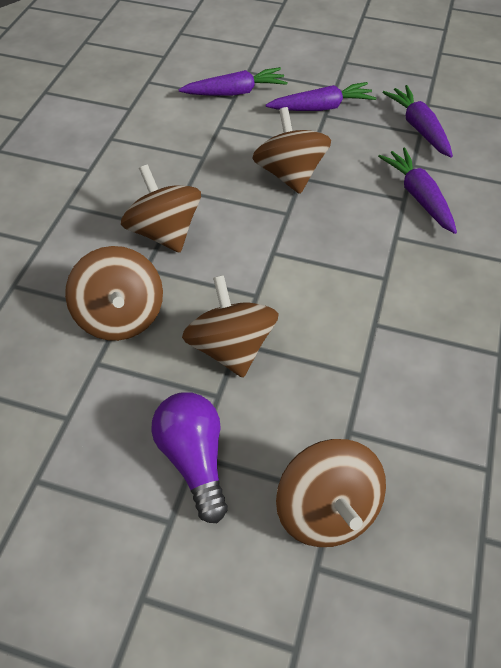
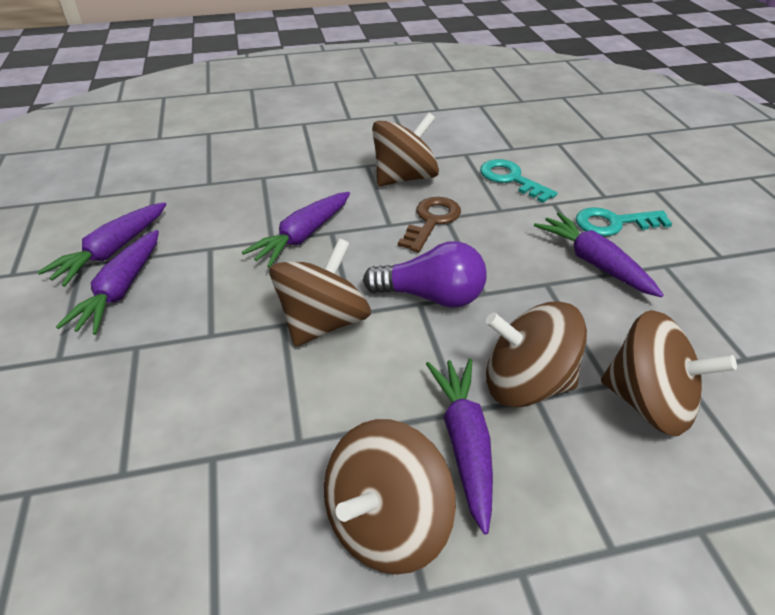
brown key: 0 -> 1
purple carrot: 4 -> 5
turquoise key: 0 -> 2

